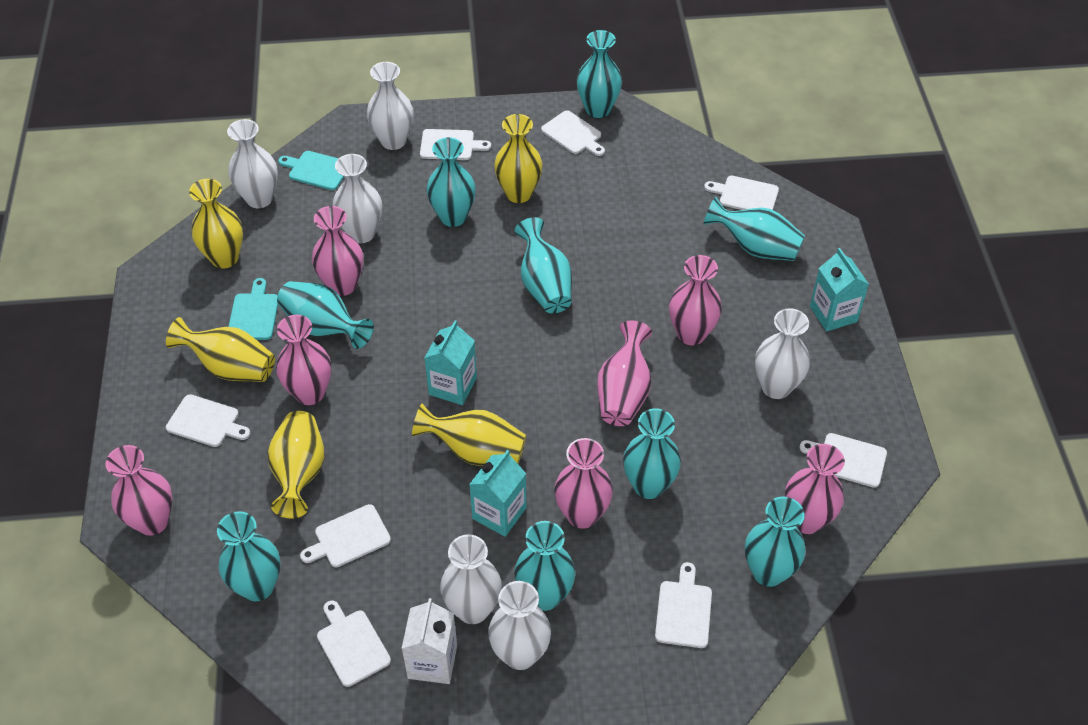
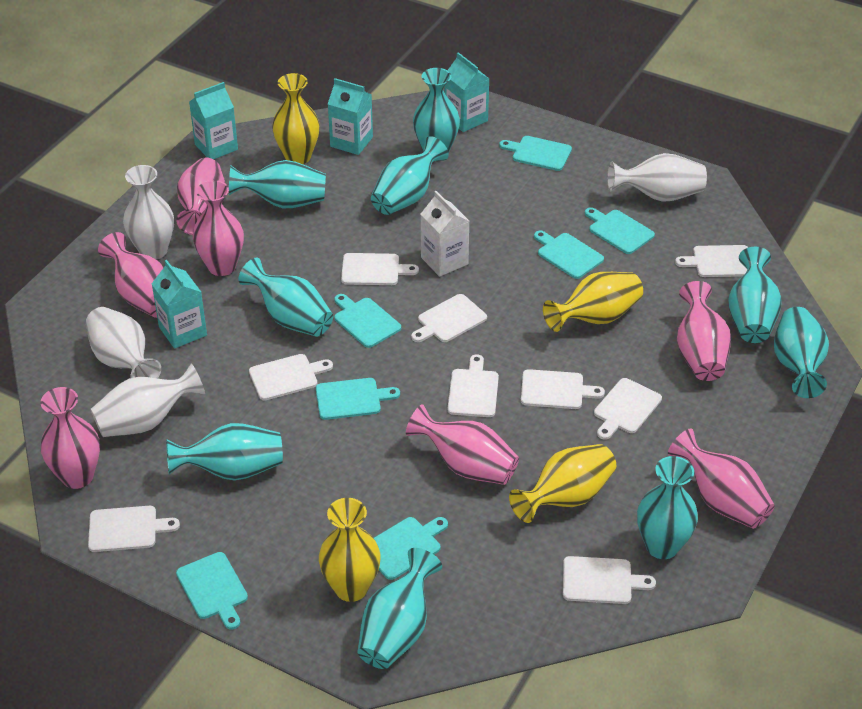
turquoise carton: 3 -> 4
turquoise cutting board: 2 -> 7
white cutting board: 8 -> 9
white vase: 6 -> 4
yellow vase: 5 -> 4

